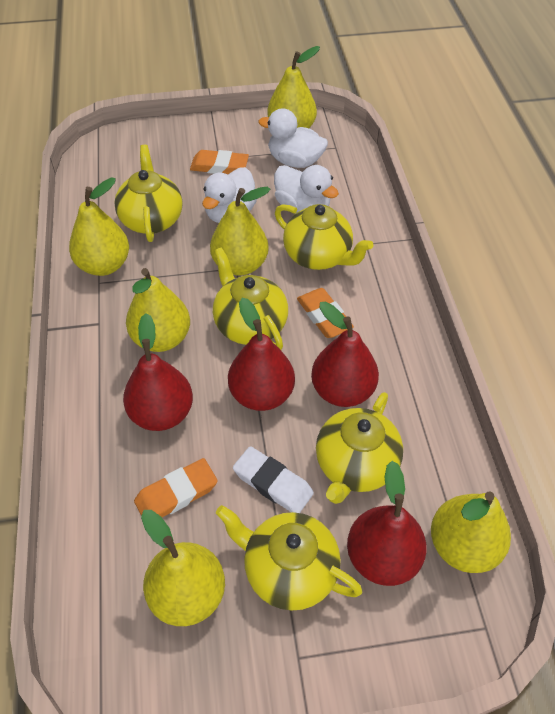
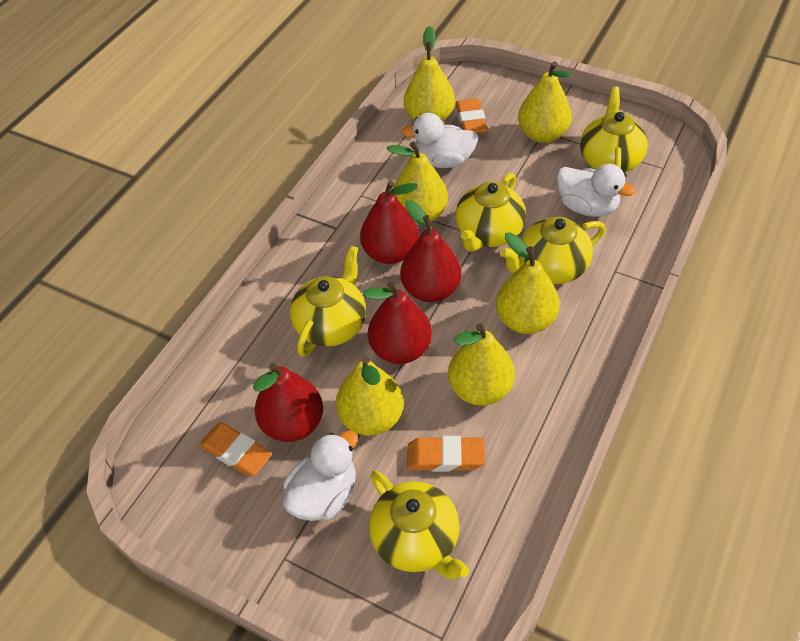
white eraser: 1 -> 0

